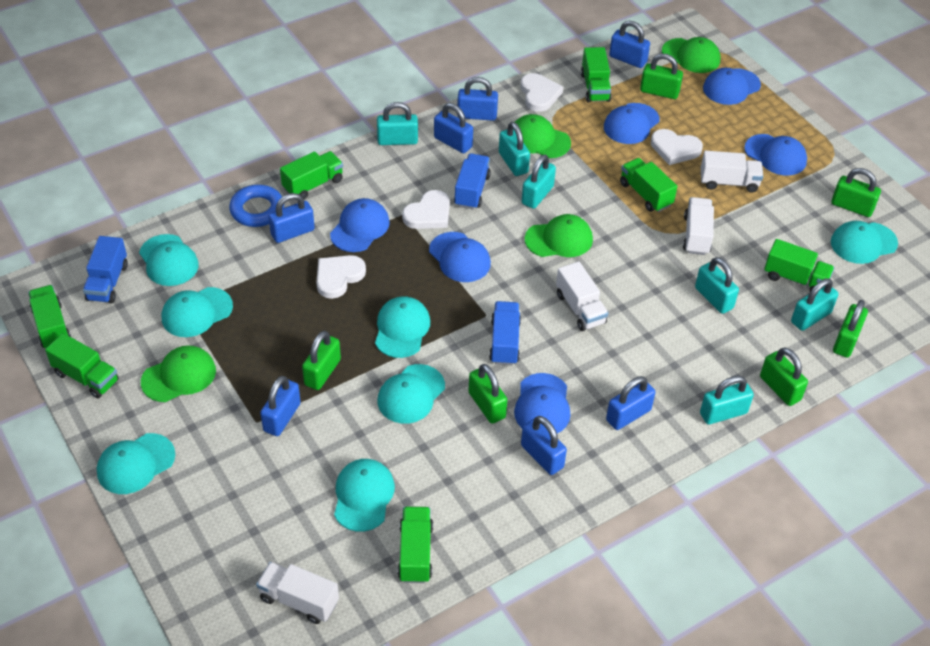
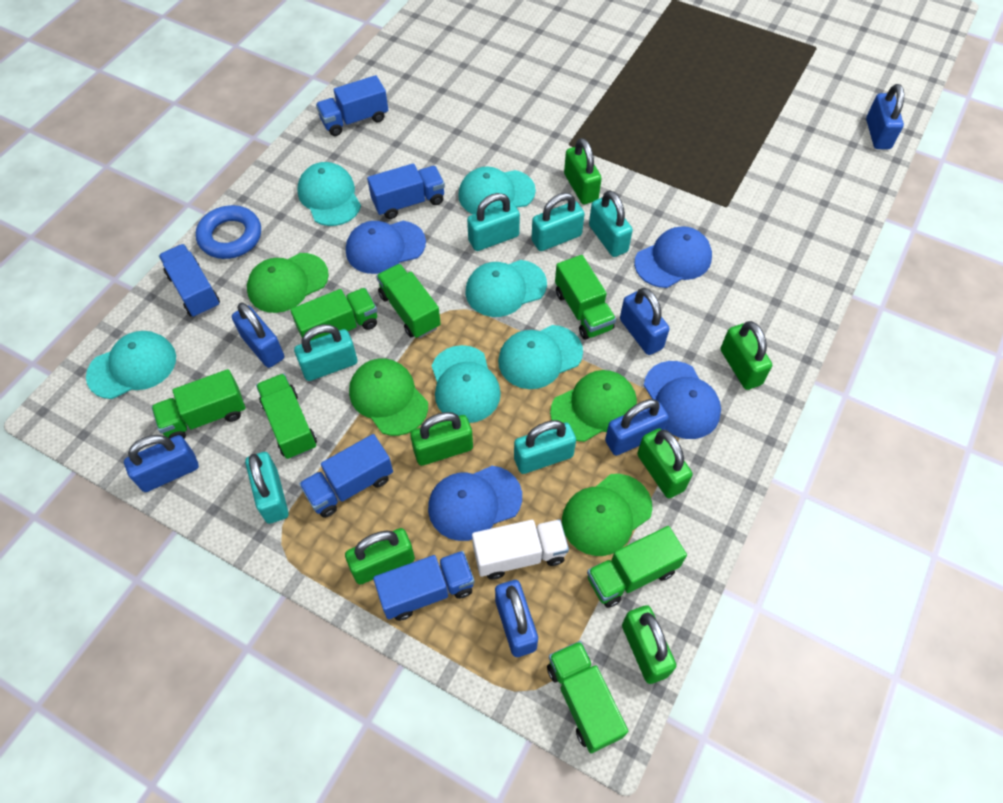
blue cap: 6 -> 4
blue padlock: 7 -> 6
blue truck: 3 -> 5
turquoise cap: 7 -> 6
white heart: 4 -> 0
white truck: 4 -> 1

